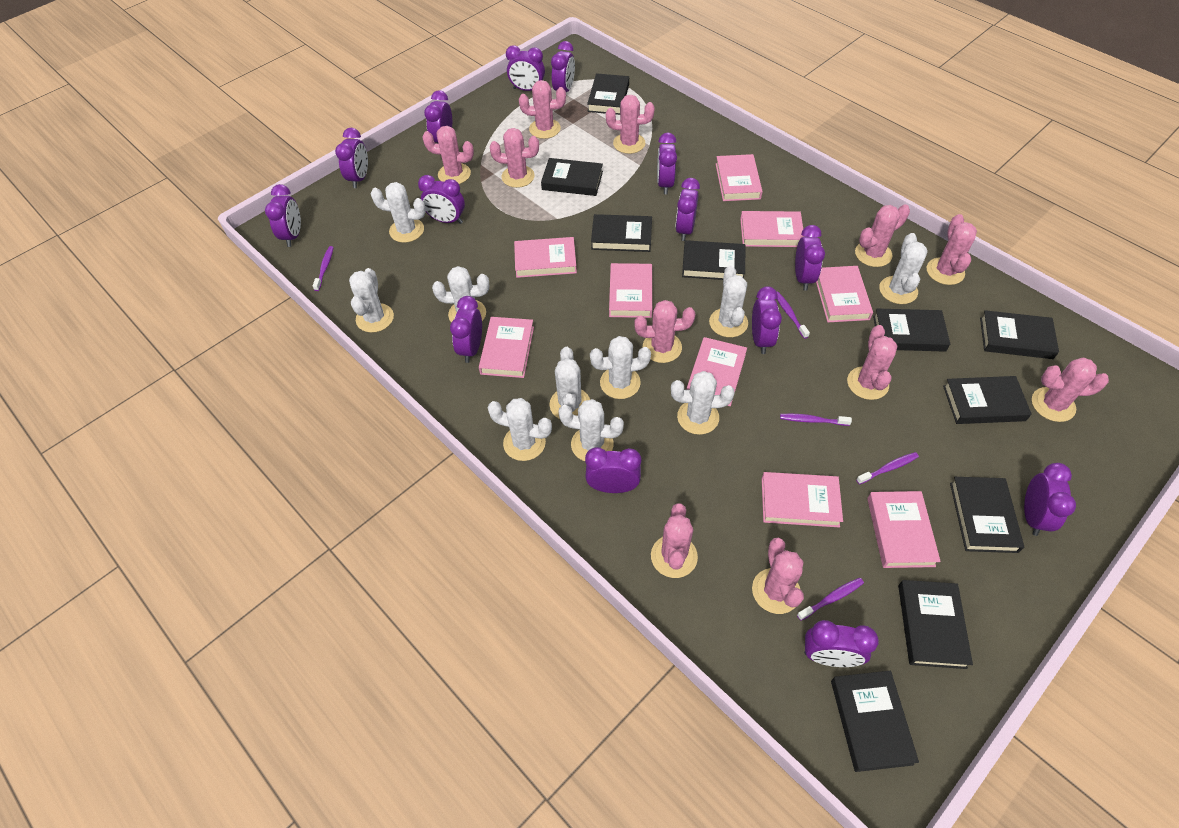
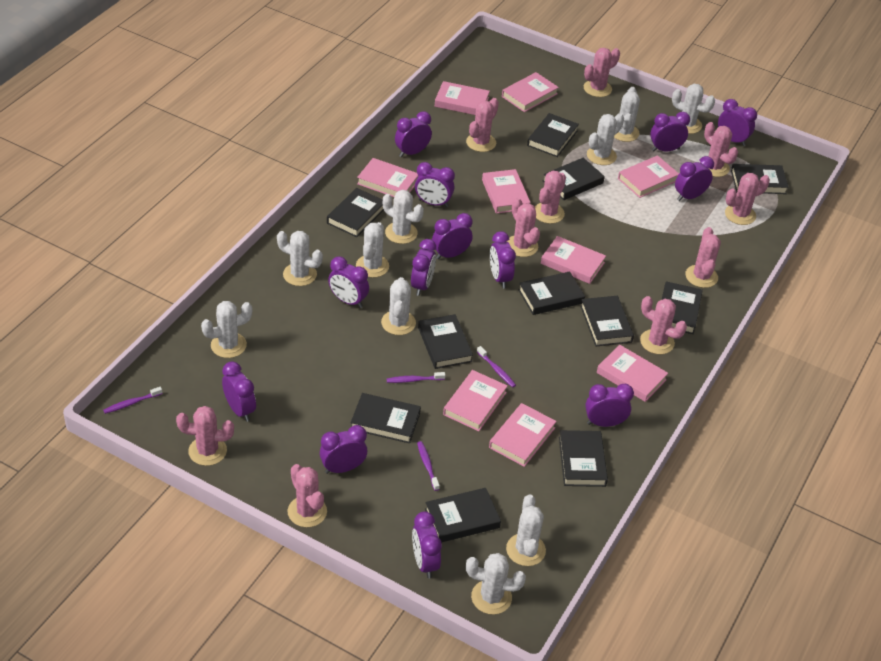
black book: 10 -> 11
pink cactus: 11 -> 10
purple clock: 14 -> 13
purple toothbrush: 5 -> 4

